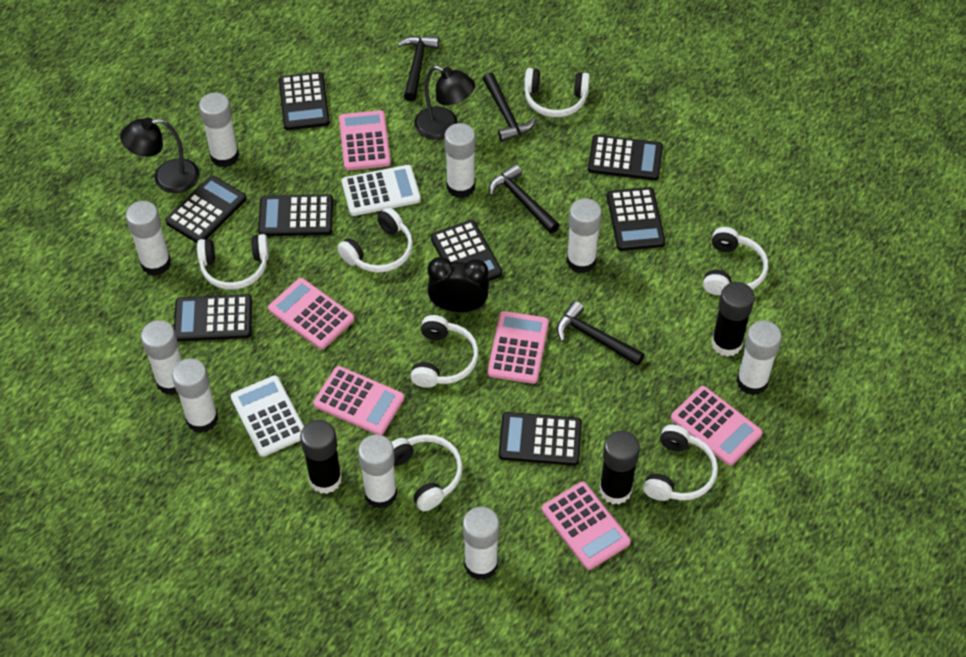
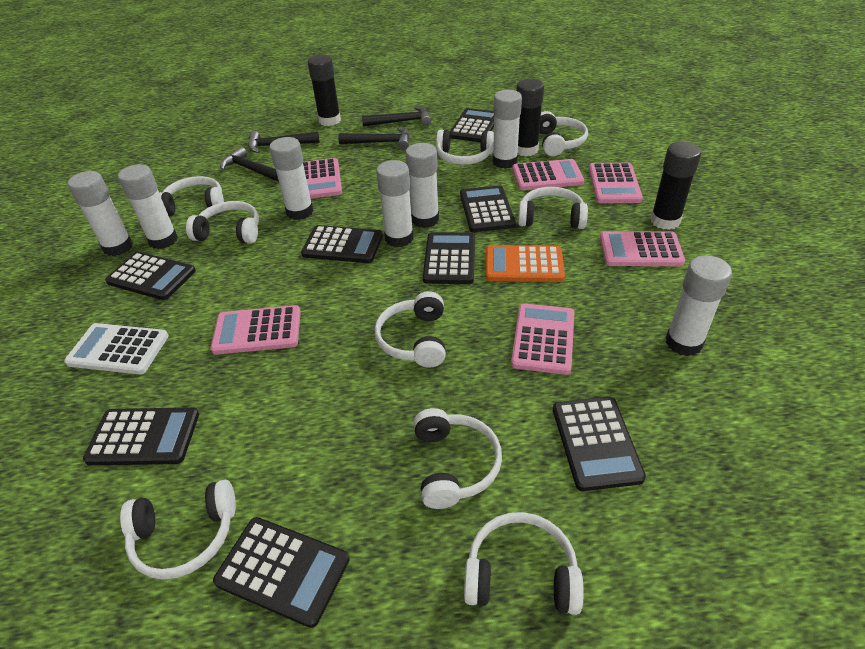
black clock: 1 -> 0
black lamp: 2 -> 0
orange calculator: 0 -> 1
white calculator: 2 -> 1
white glue stick: 9 -> 7
white headphones: 7 -> 9

